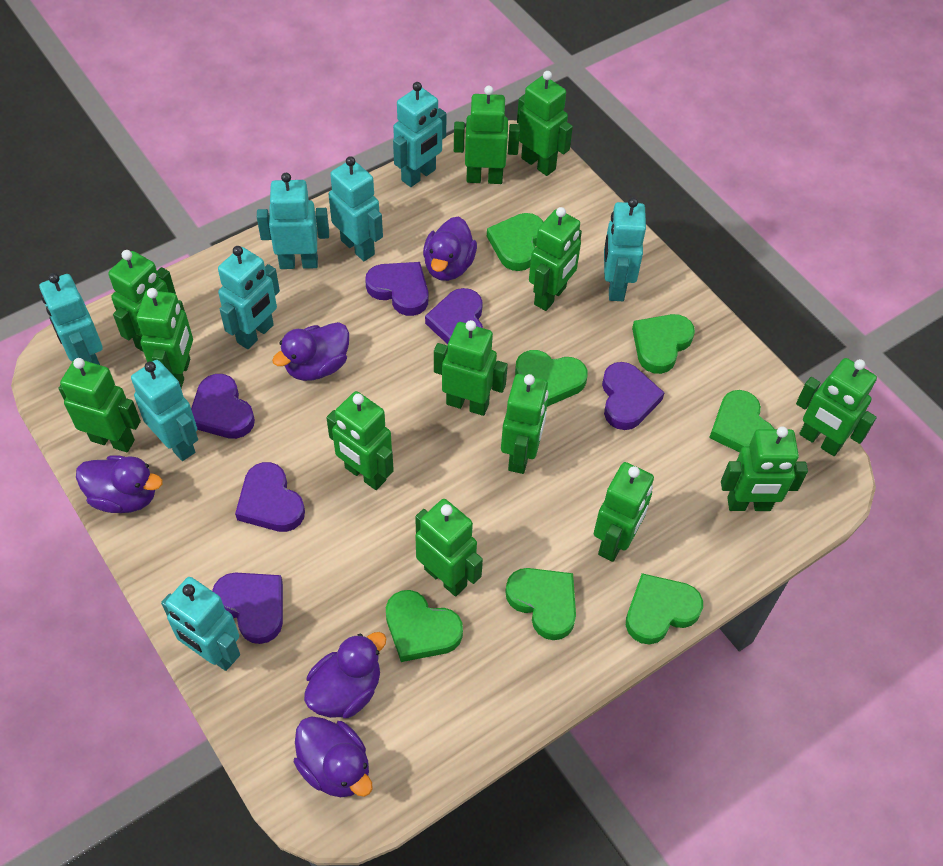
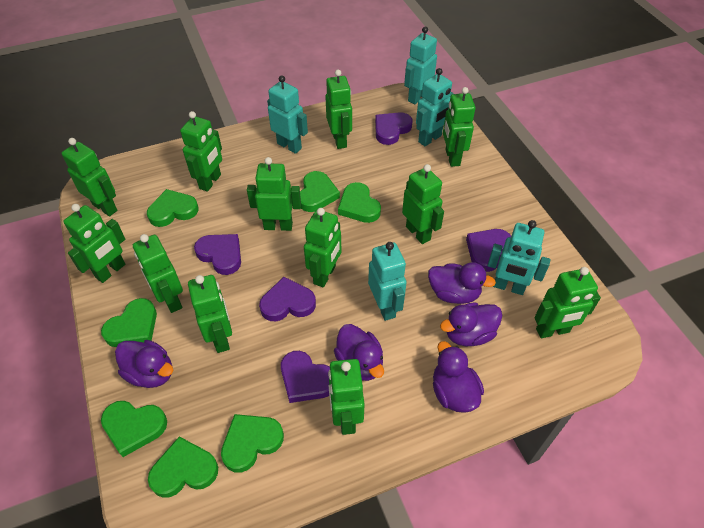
green robot: 13 -> 12
purple heart: 6 -> 5
turquoise robot: 8 -> 5

